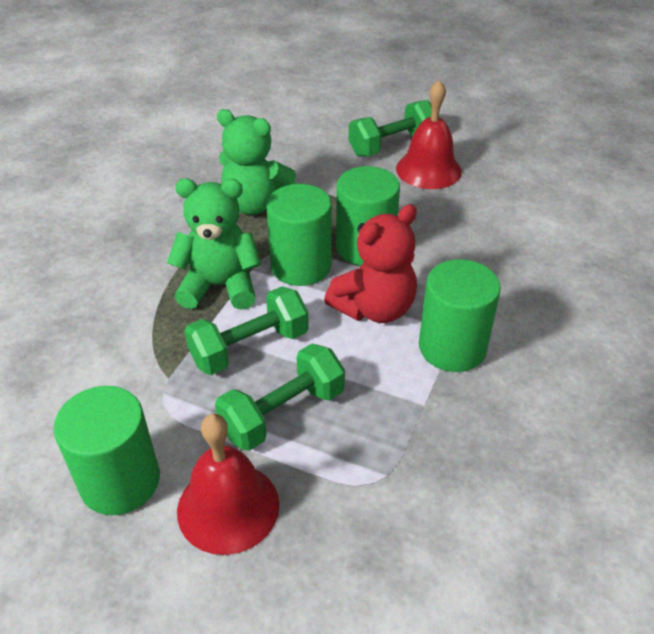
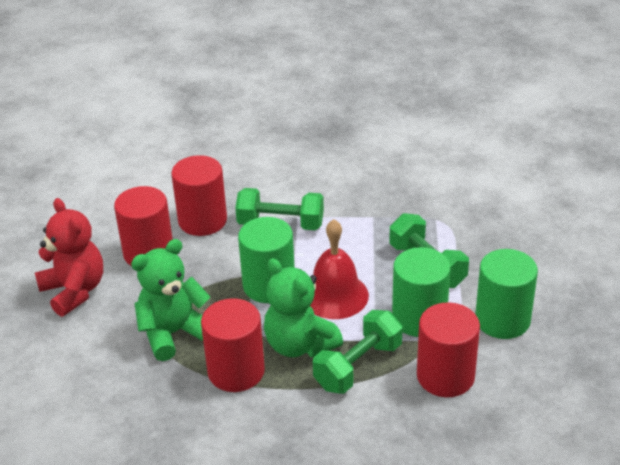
green cylinder: 4 -> 3
red bell: 2 -> 1
red cylinder: 0 -> 4

